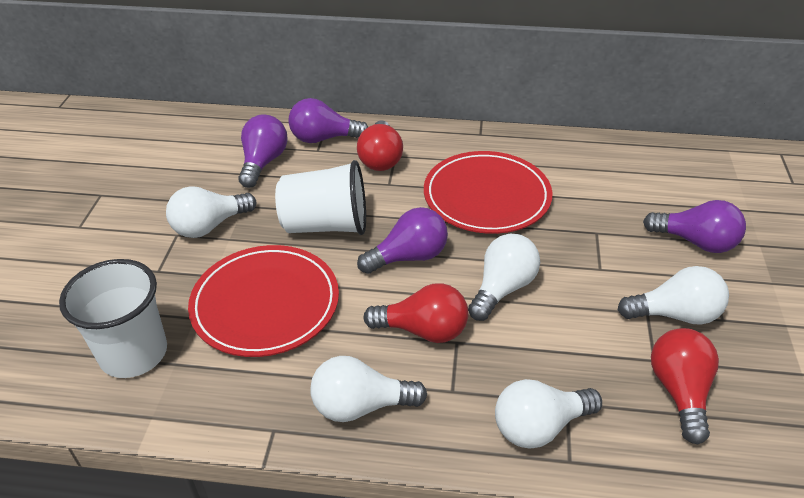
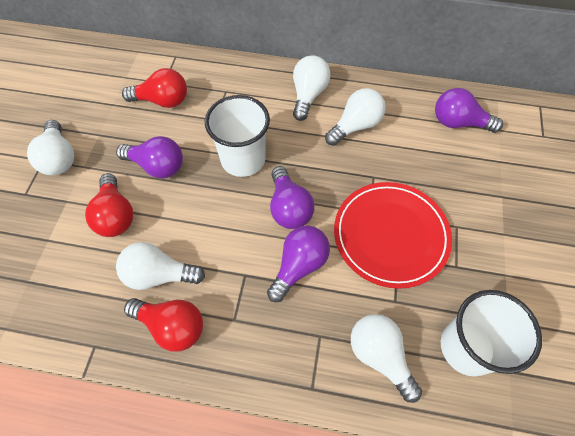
red plate: 2 -> 1

